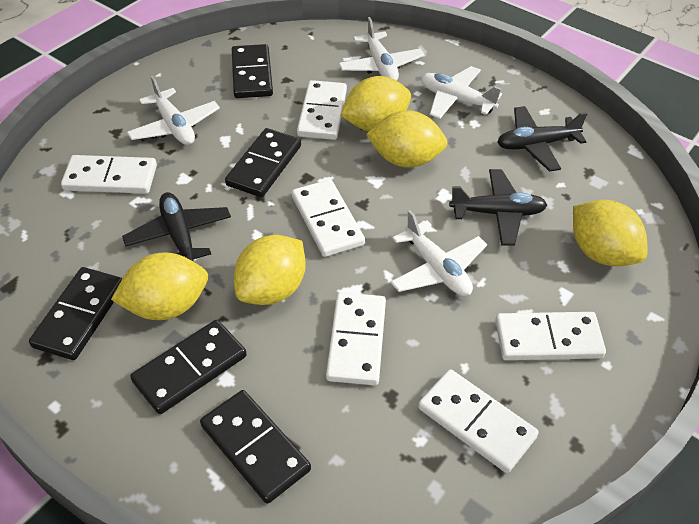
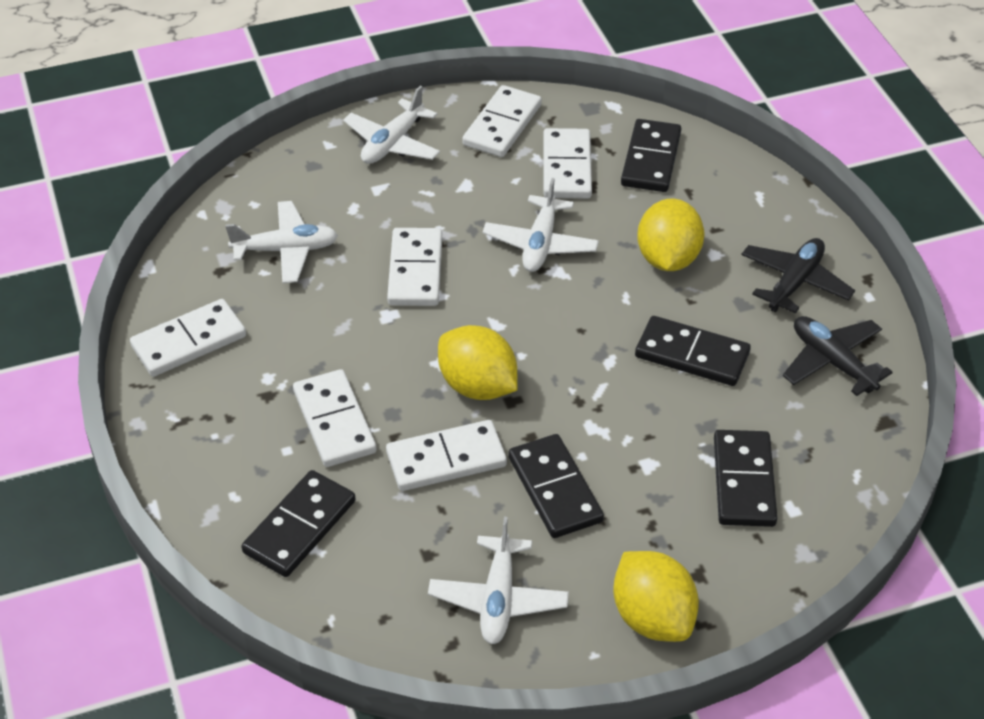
black plane: 3 -> 2
yellow lemon: 5 -> 3

